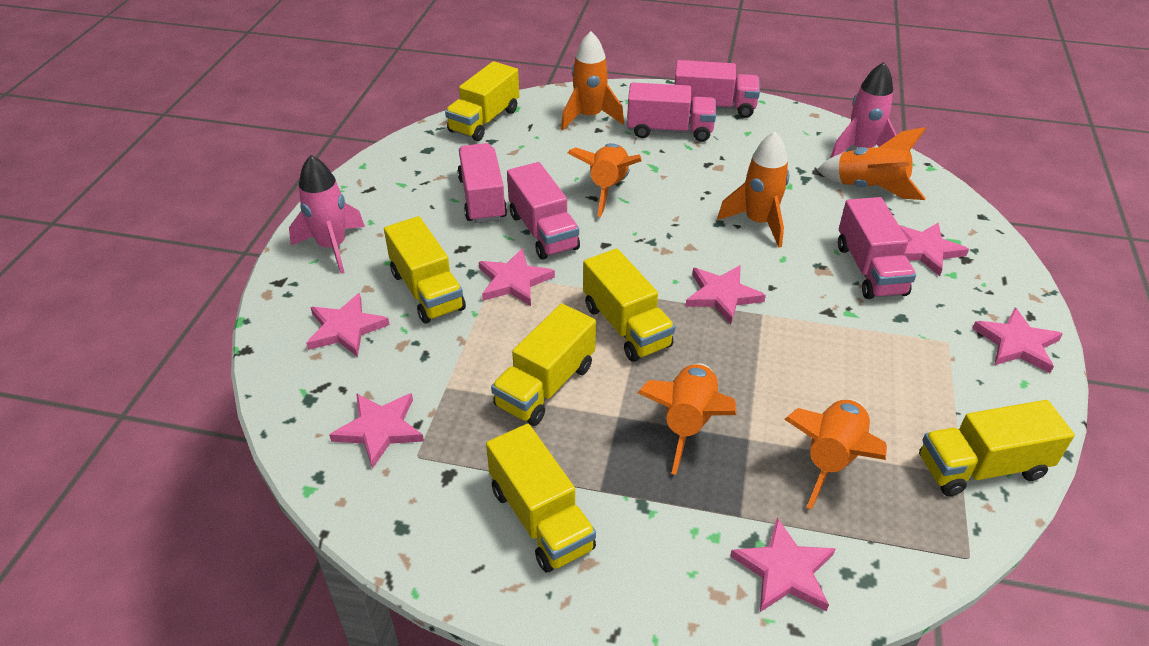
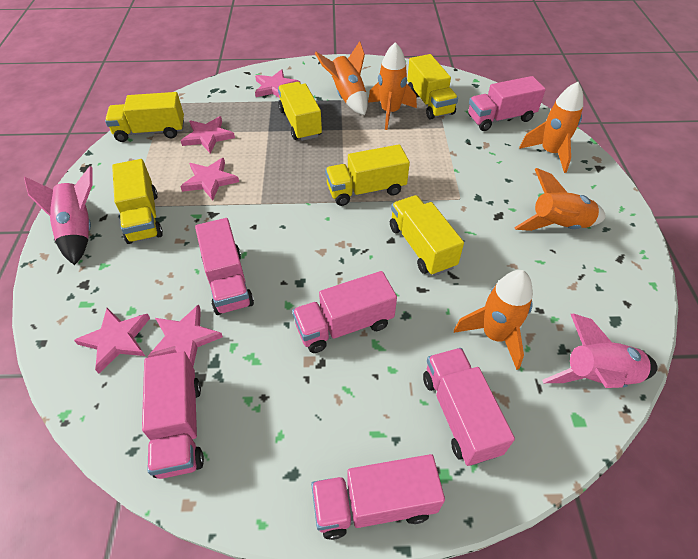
orange rocket: 6 -> 5
pink star: 7 -> 5
pink truck: 5 -> 6

